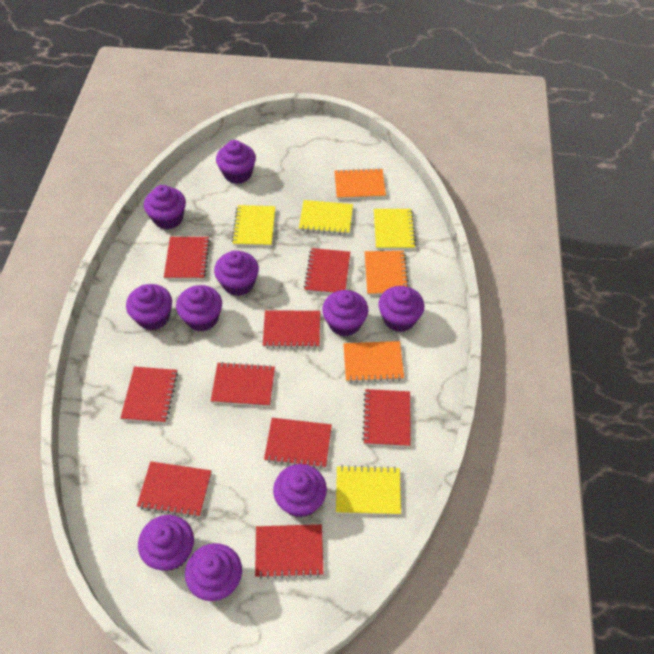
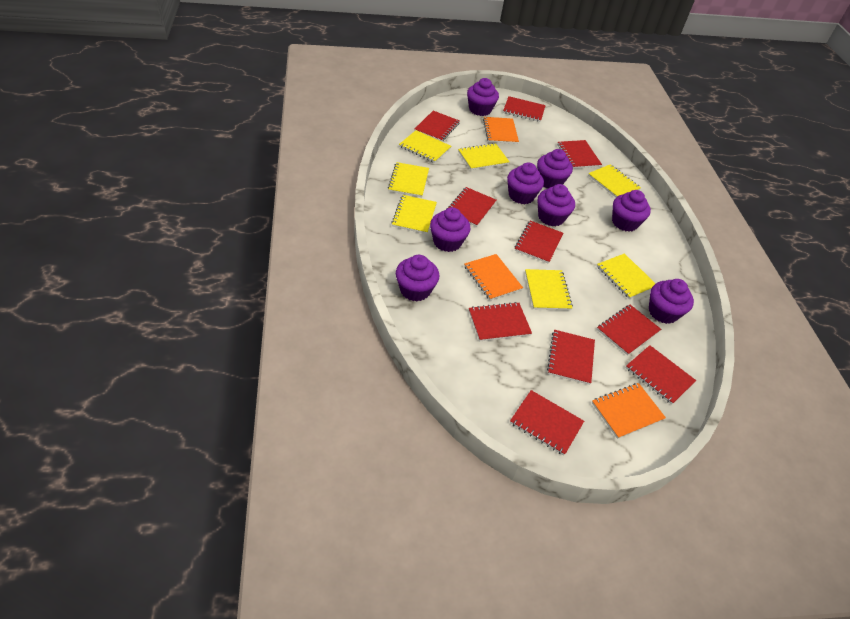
purple cupcake: 10 -> 8
red notebook: 9 -> 10
yellow notebook: 4 -> 7

